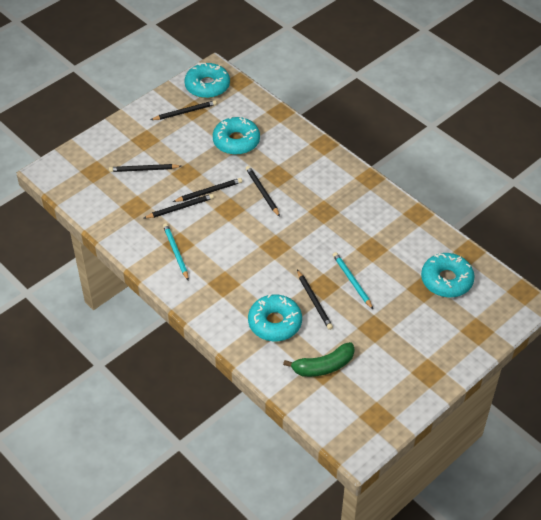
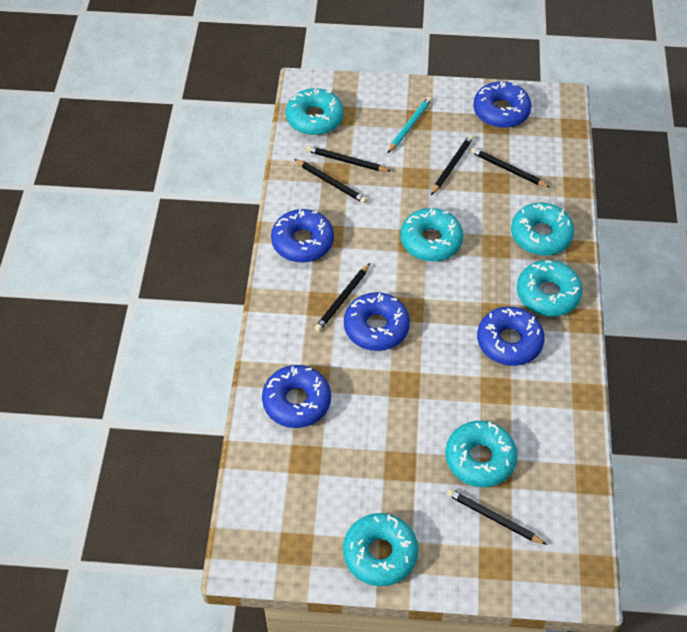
blue donut: 0 -> 5
green banana: 1 -> 0
turquoise donut: 4 -> 6
turquoise pencil: 2 -> 1

